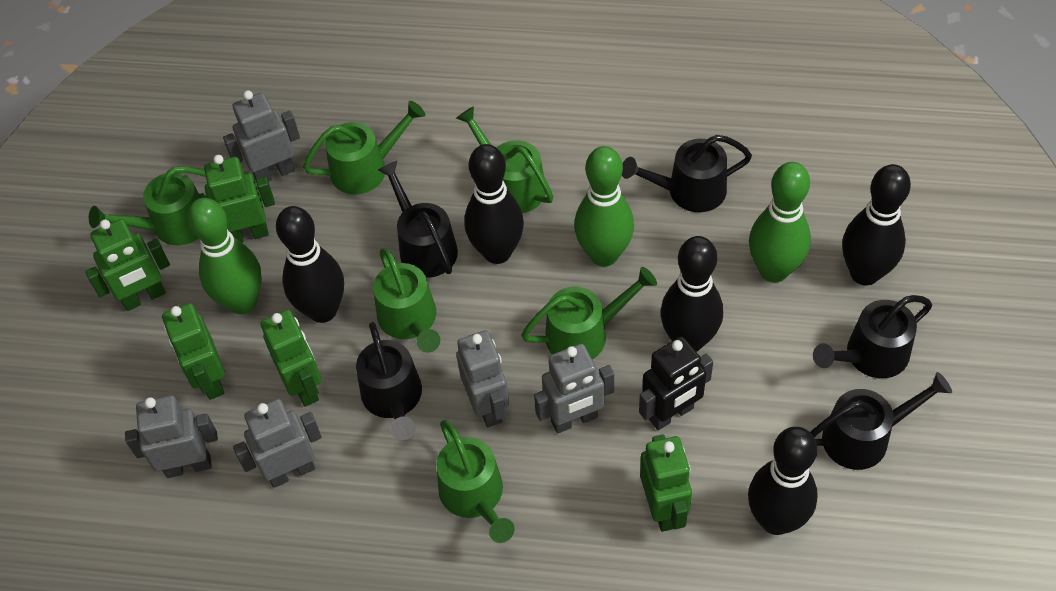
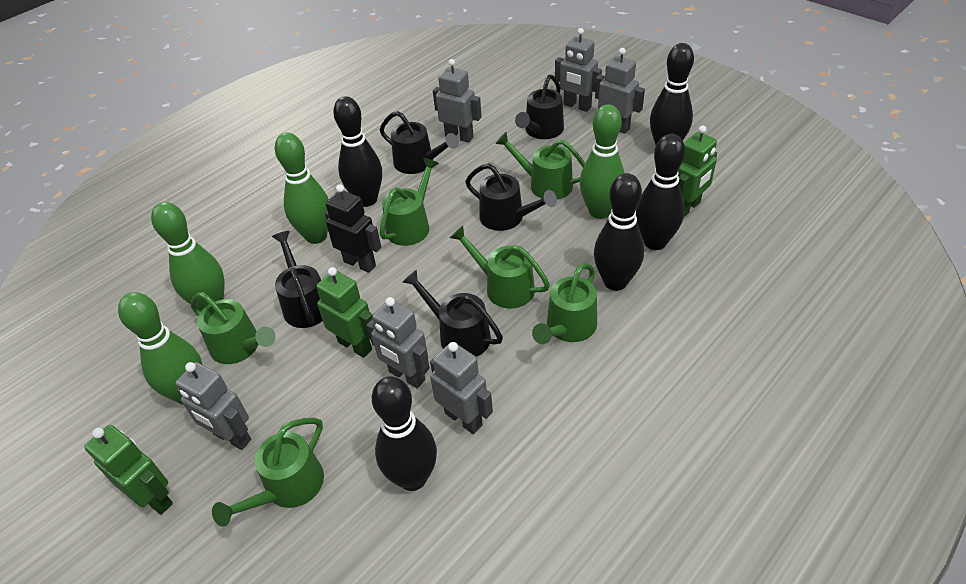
green bowling pin: 3 -> 4
green robot: 5 -> 3
grey robot: 5 -> 6

